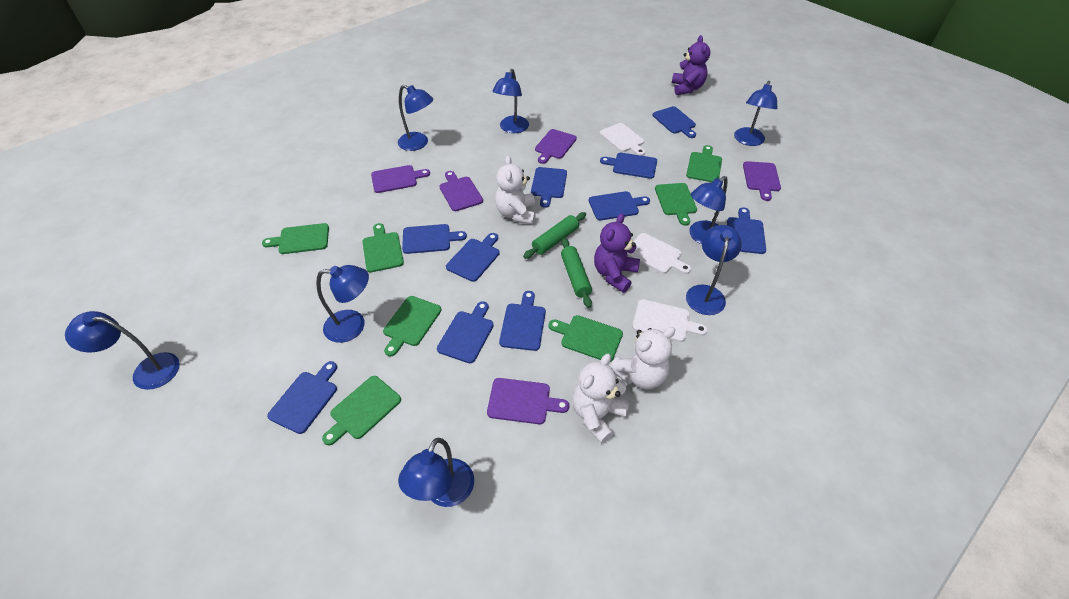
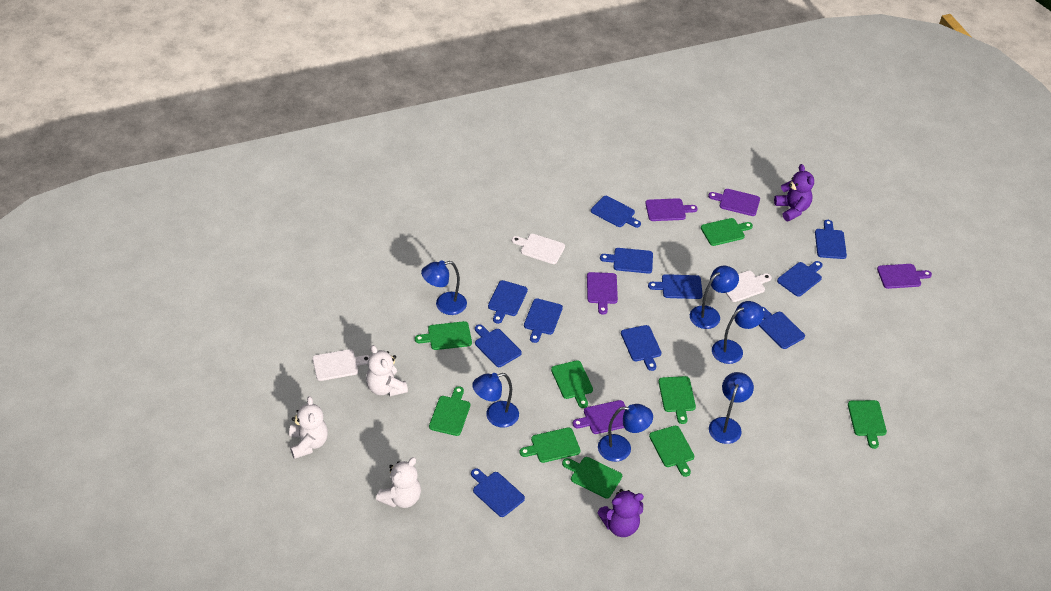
blue cutting board: 10 -> 11
blue lamp: 8 -> 6
green cutting board: 7 -> 9
green rolling pin: 2 -> 0

